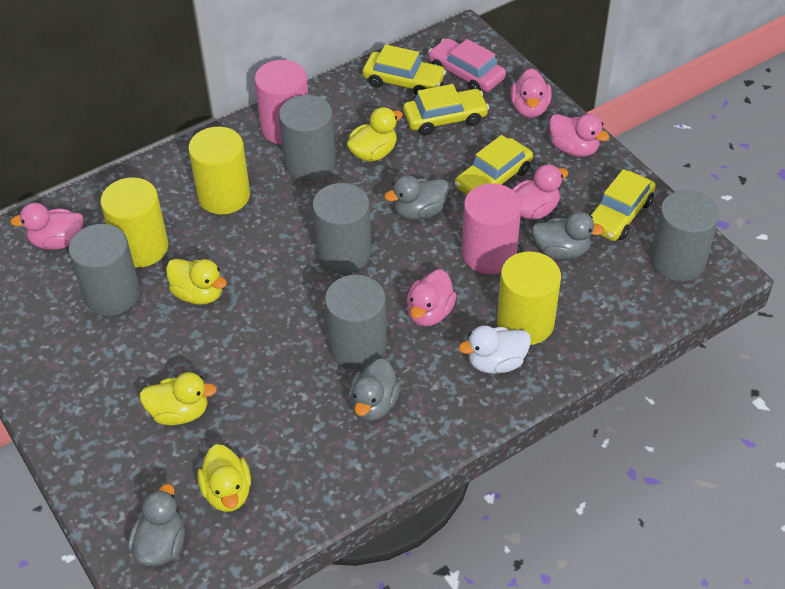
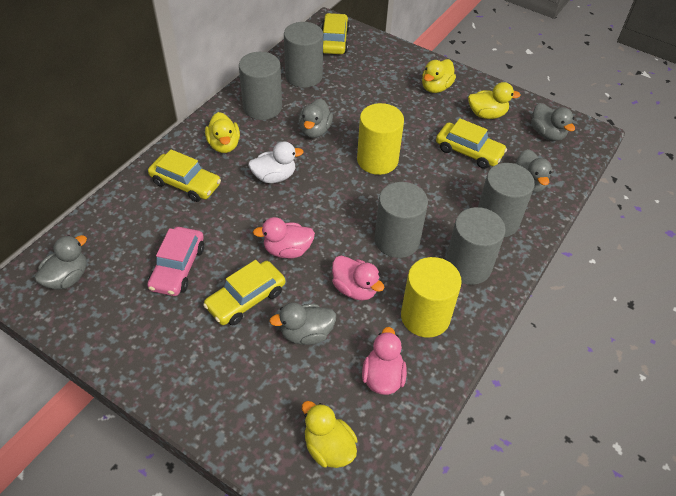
grey duck: 4 -> 5
pink cylinder: 2 -> 0
pink duck: 5 -> 3
yellow cylinder: 3 -> 2

